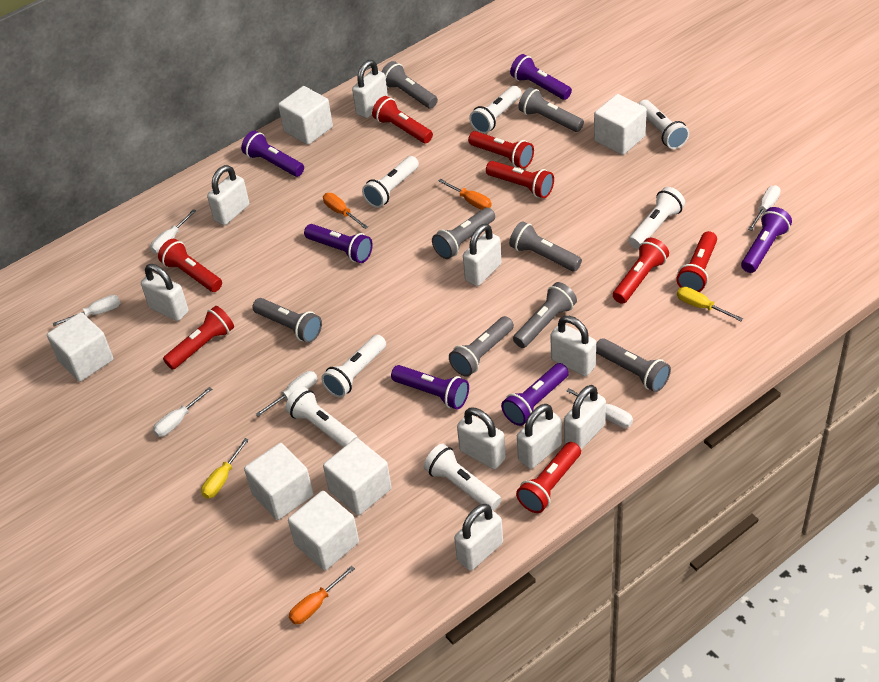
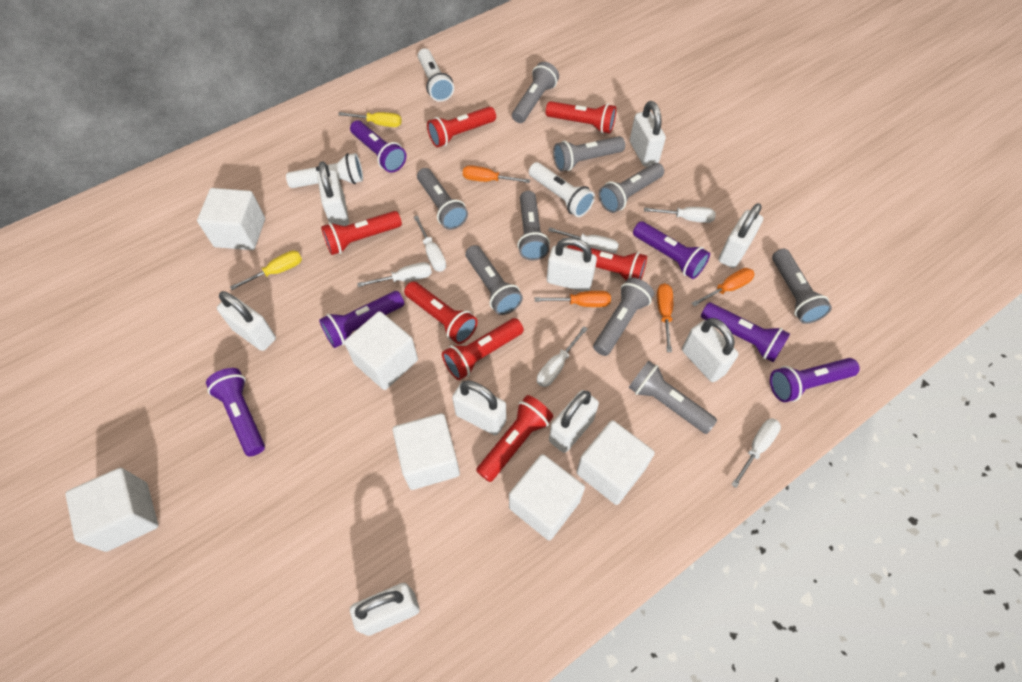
grey flashlight: 8 -> 9
orange screwdriver: 3 -> 4
red flashlight: 8 -> 7
white flashlight: 7 -> 3

